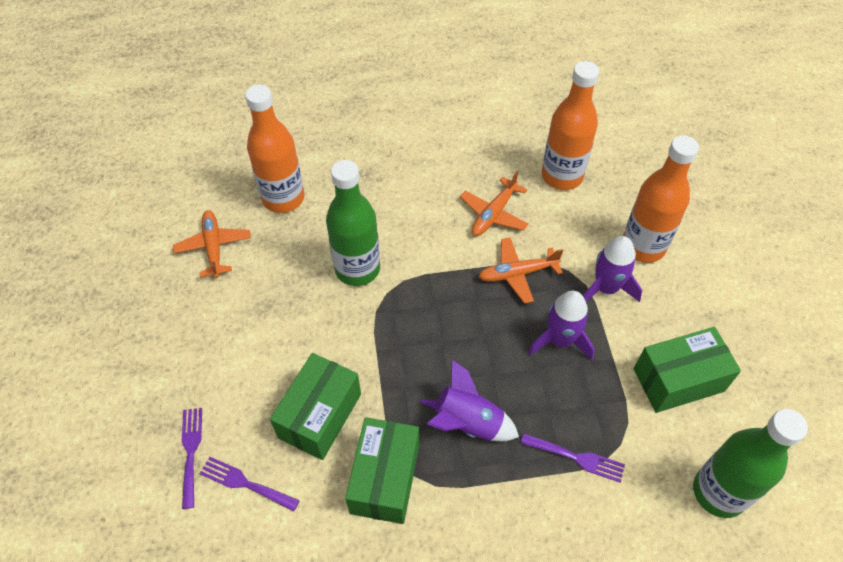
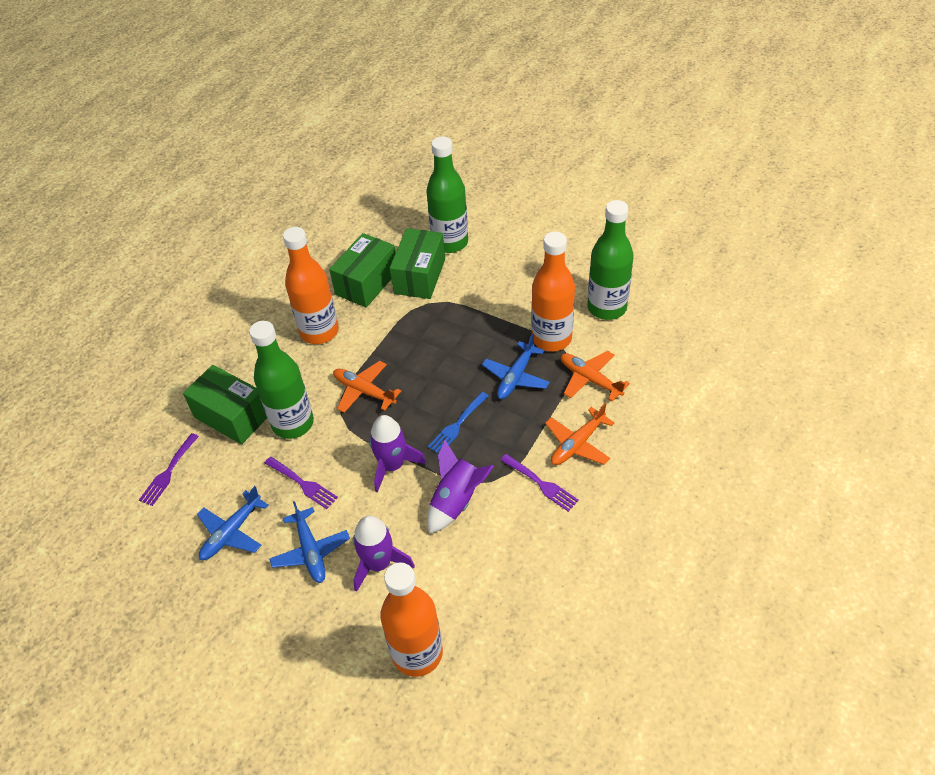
blue fork: 0 -> 1
blue plane: 0 -> 3
green bottle: 2 -> 3

